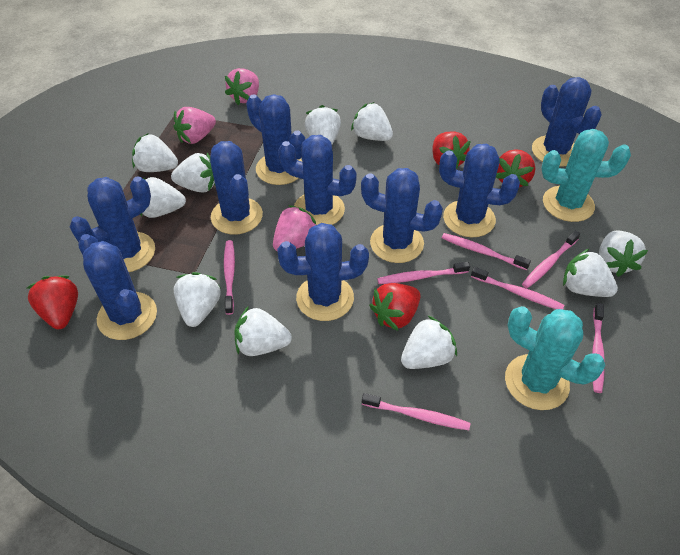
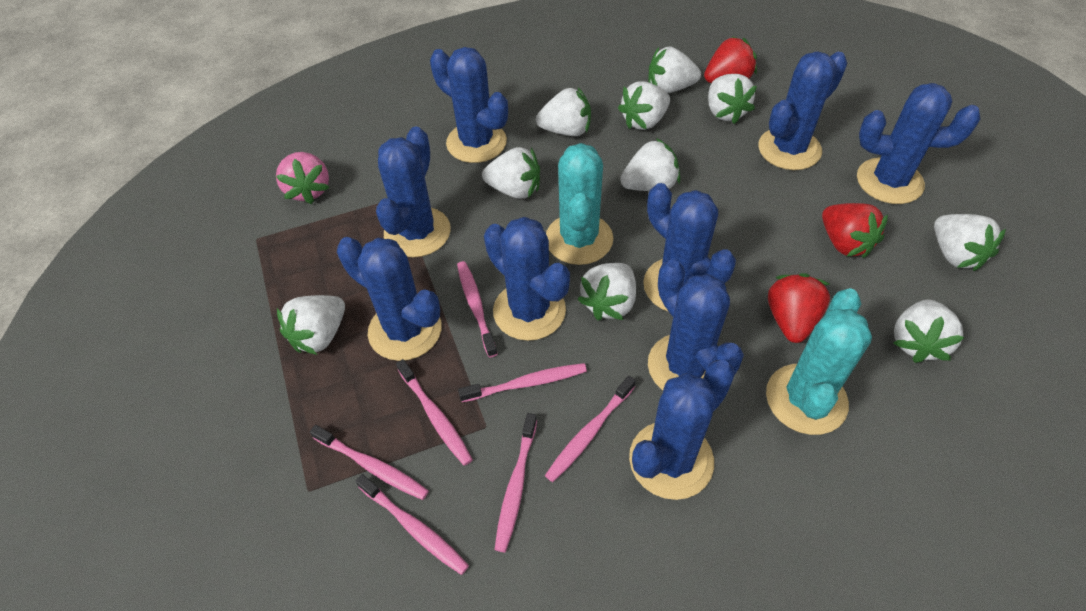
pink strawberry: 3 -> 1
red strawberry: 4 -> 3

